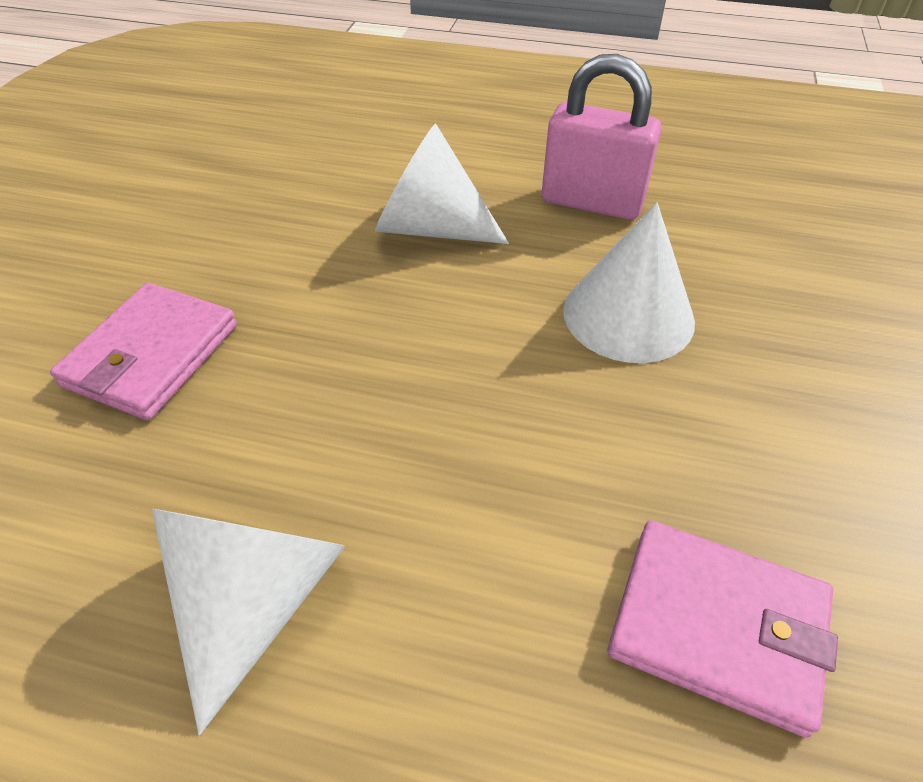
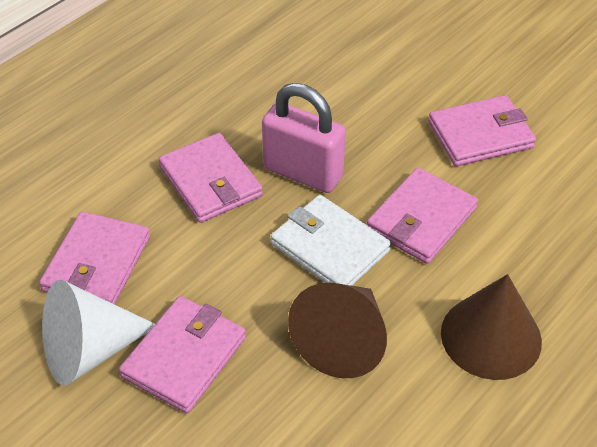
brown cone: 0 -> 2
pink wallet: 2 -> 5
white cone: 3 -> 1
white wallet: 0 -> 1

